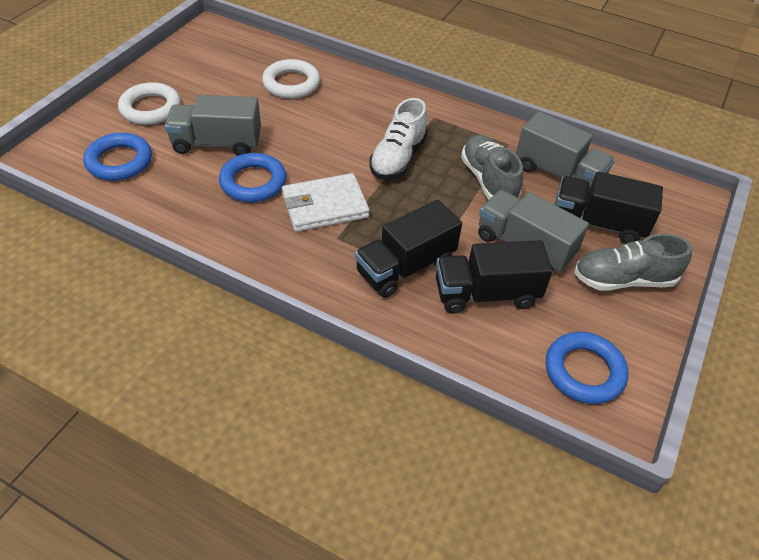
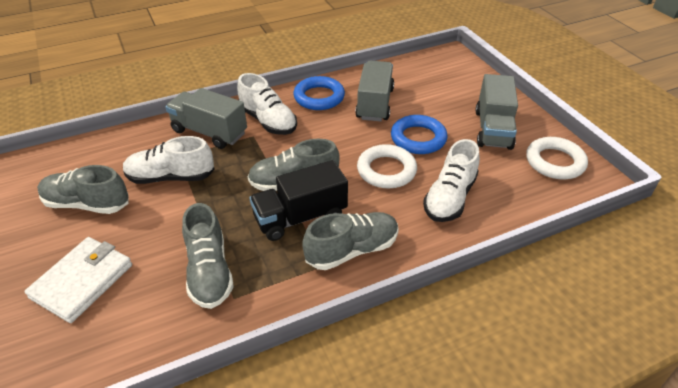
black truck: 3 -> 1
blue ring: 3 -> 2
grey shoe: 2 -> 4
white shoe: 1 -> 3

